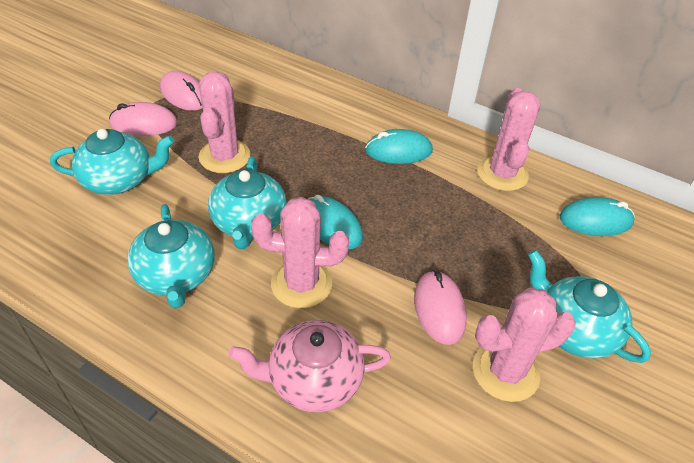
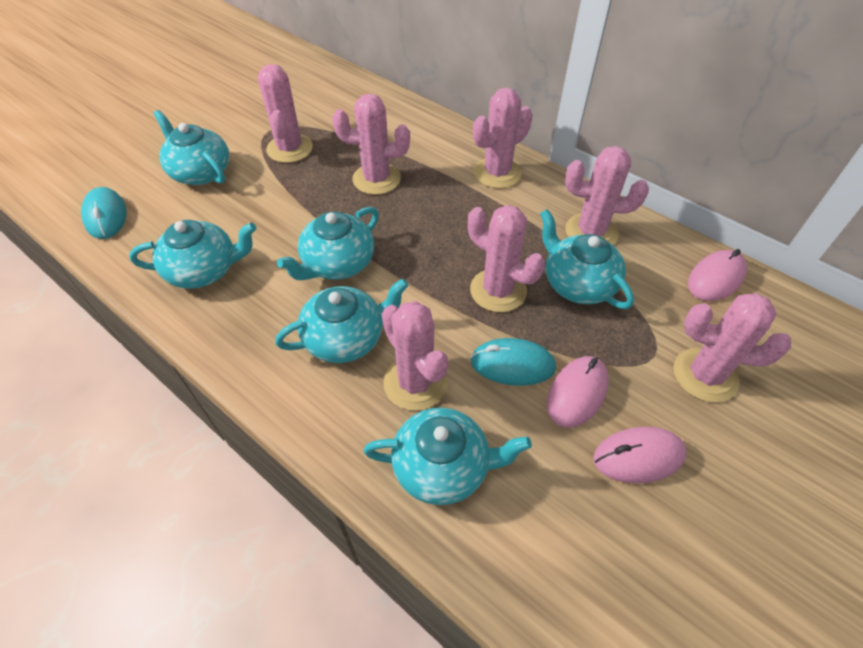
pink cactus: 4 -> 7
pink teapot: 1 -> 0
turquoise mouse: 3 -> 2
turquoise teapot: 4 -> 6

